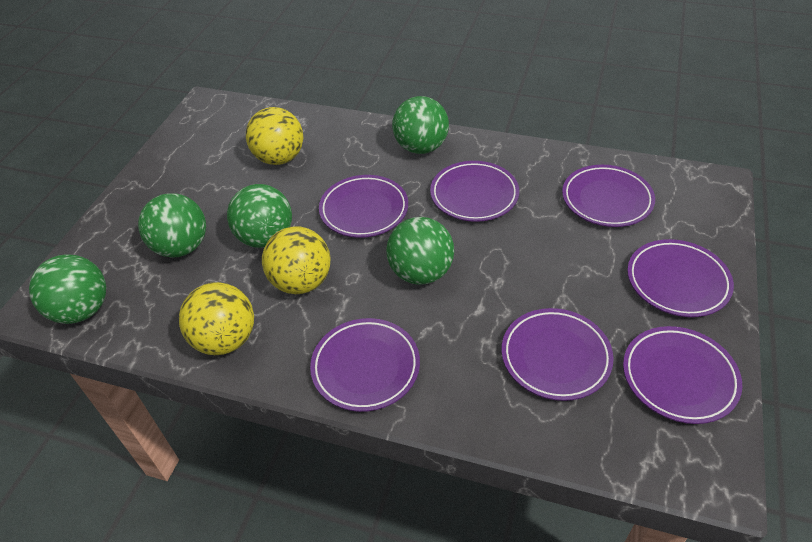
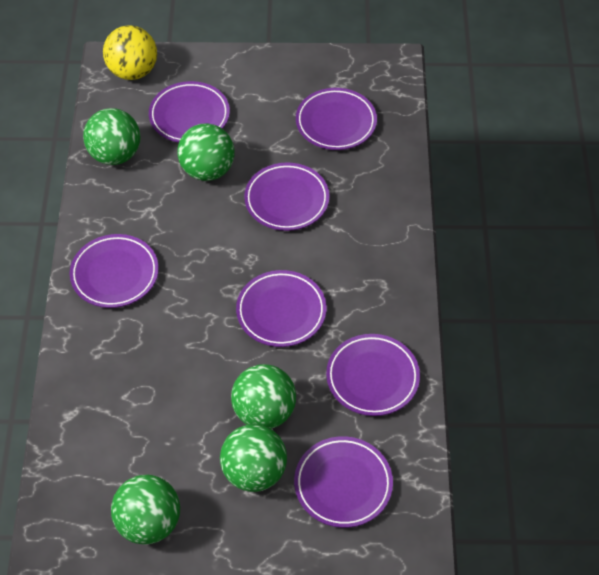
yellow ball: 3 -> 1

